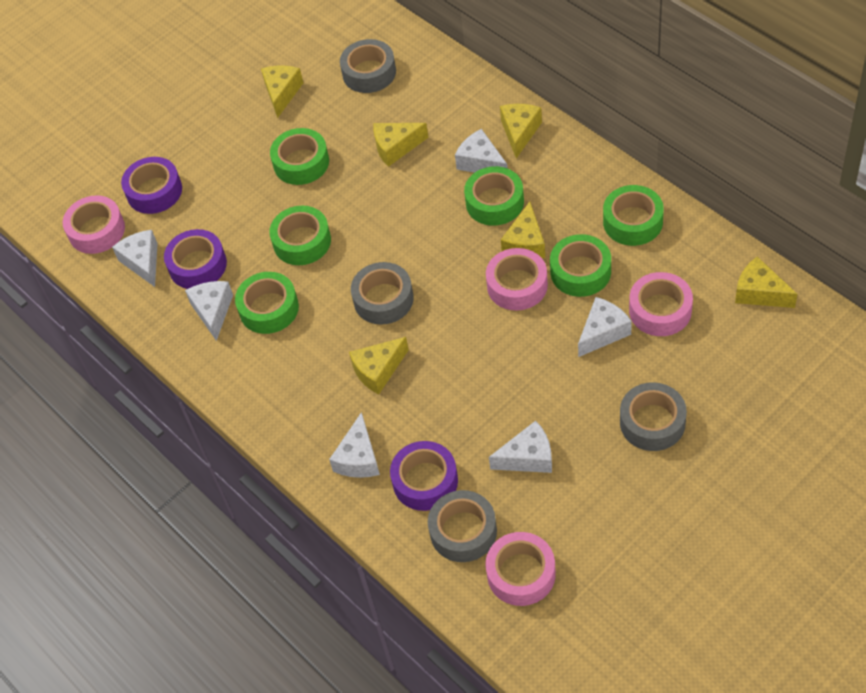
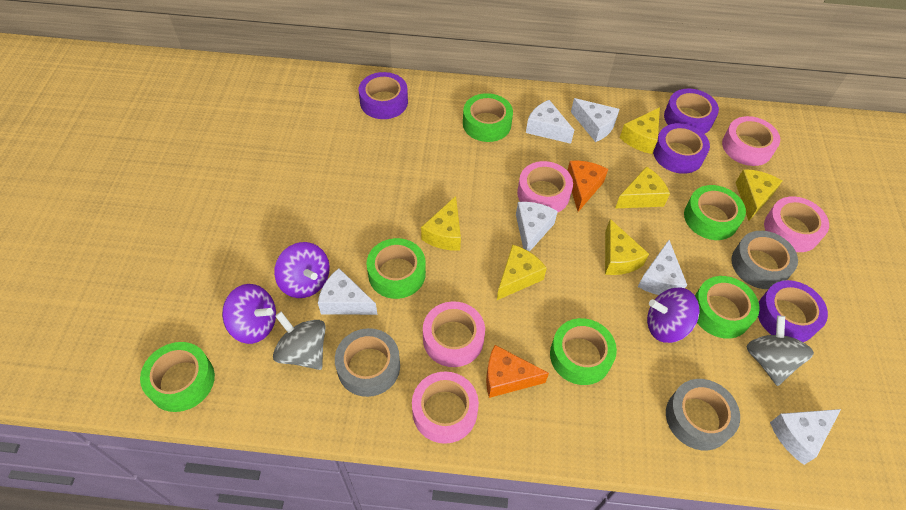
grey spinning top: 0 -> 2
grey tape: 4 -> 3
orange cheese: 0 -> 2
pink tape: 4 -> 5
purple spinning top: 0 -> 3
purple tape: 3 -> 4

